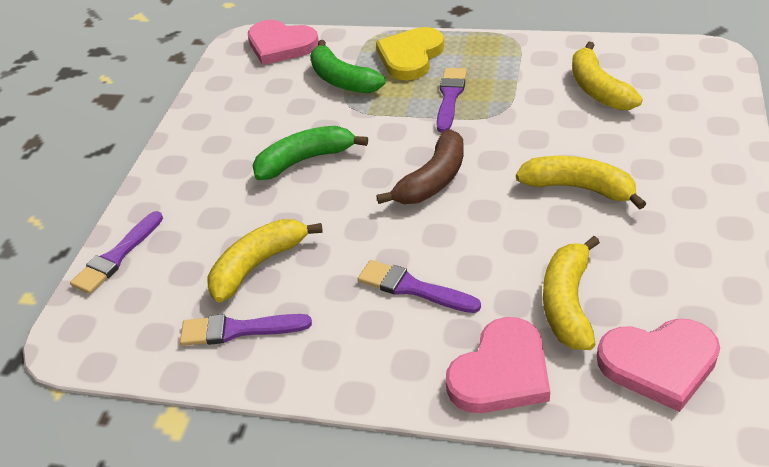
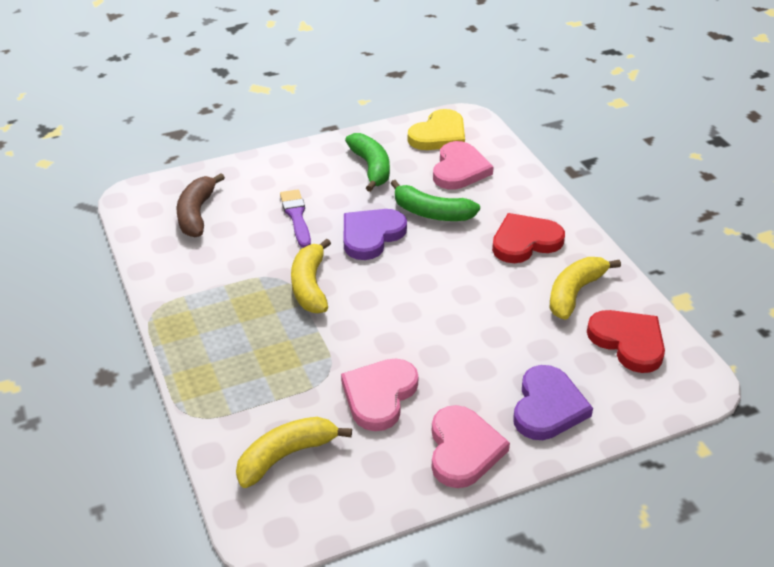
purple brush: 4 -> 1
purple heart: 0 -> 2
red heart: 0 -> 2
yellow banana: 4 -> 3

